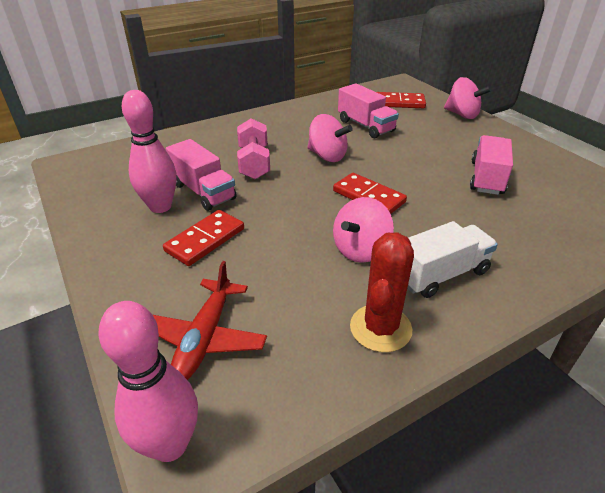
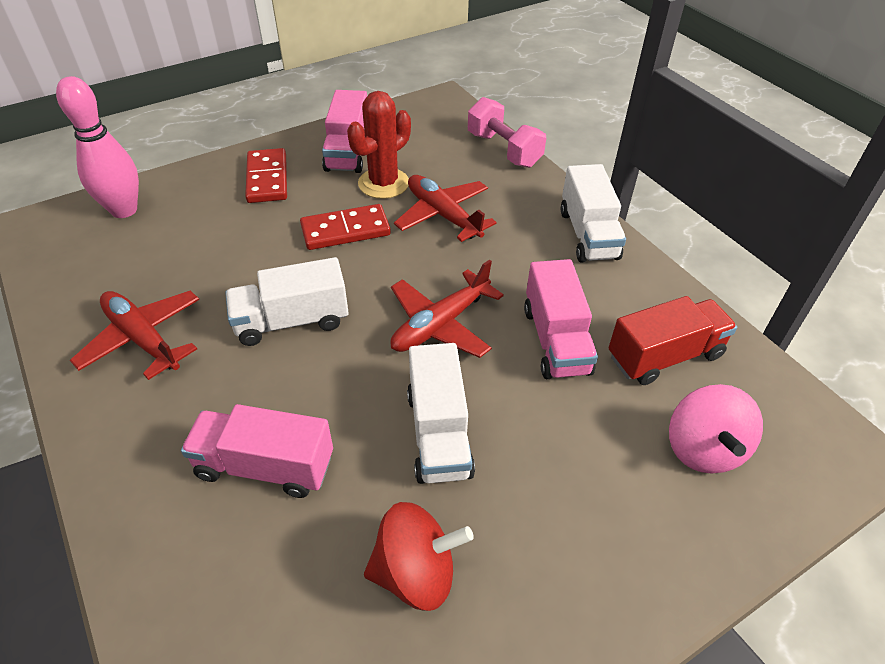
pink bowling pin: 2 -> 1
pink spinning top: 3 -> 1
red domino: 3 -> 2
red plane: 1 -> 3
red spinning top: 0 -> 1
red truck: 0 -> 1
white truck: 1 -> 3

